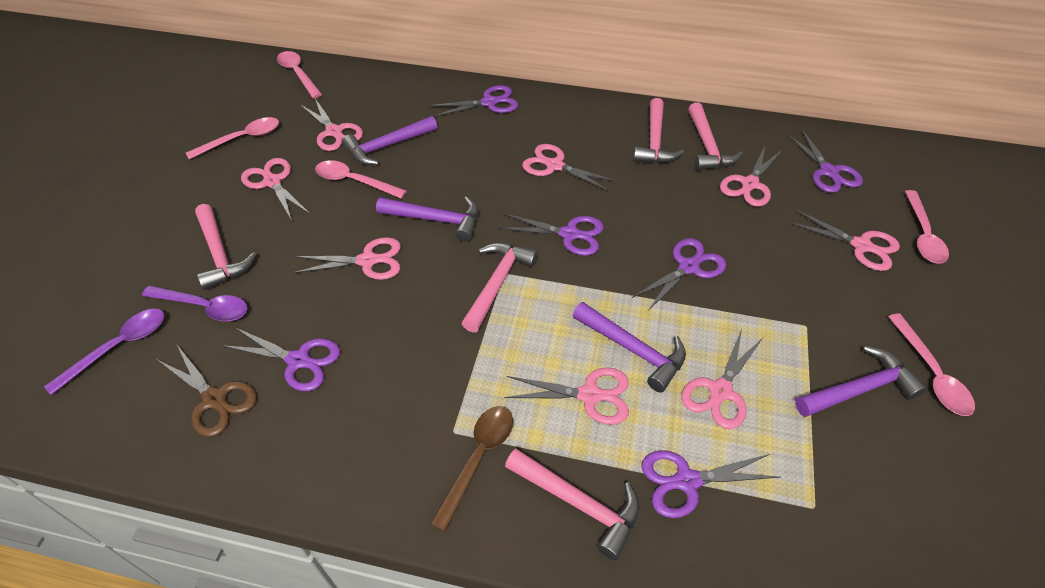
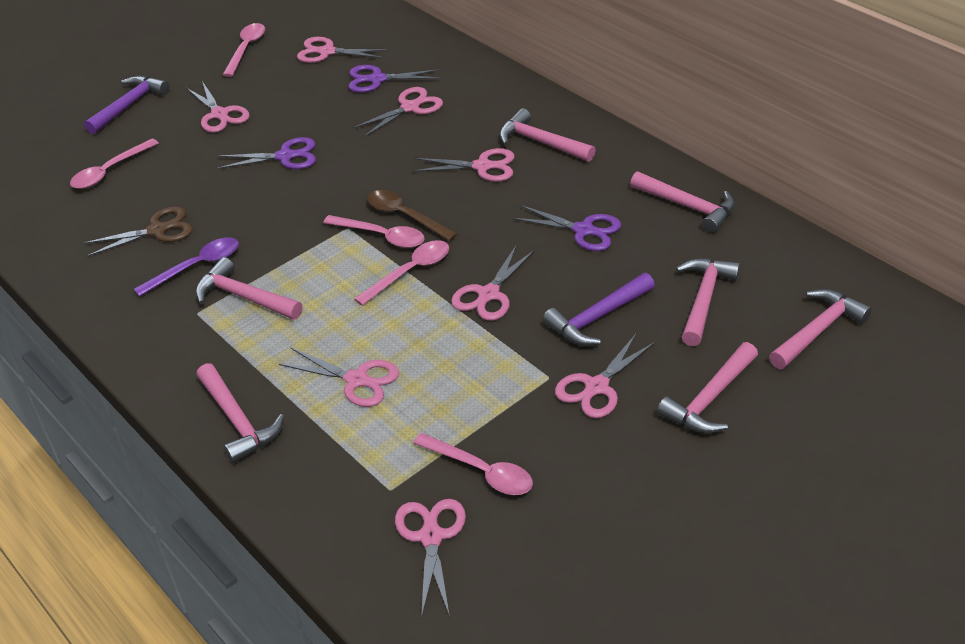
pink hammer: 5 -> 7
purple hammer: 4 -> 2
purple scissors: 6 -> 3
purple spoon: 2 -> 1

